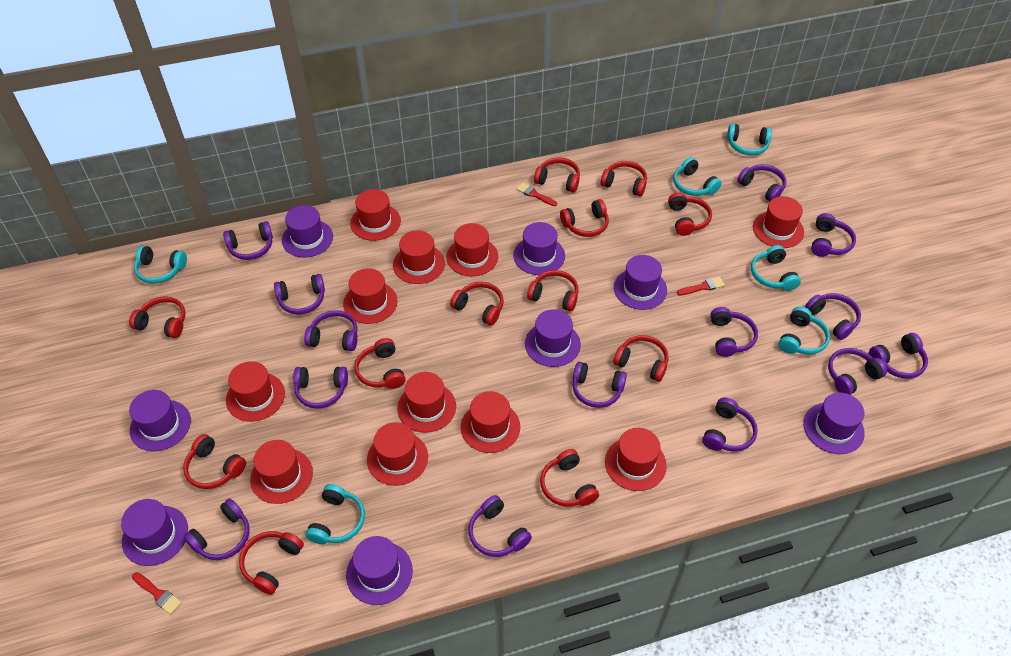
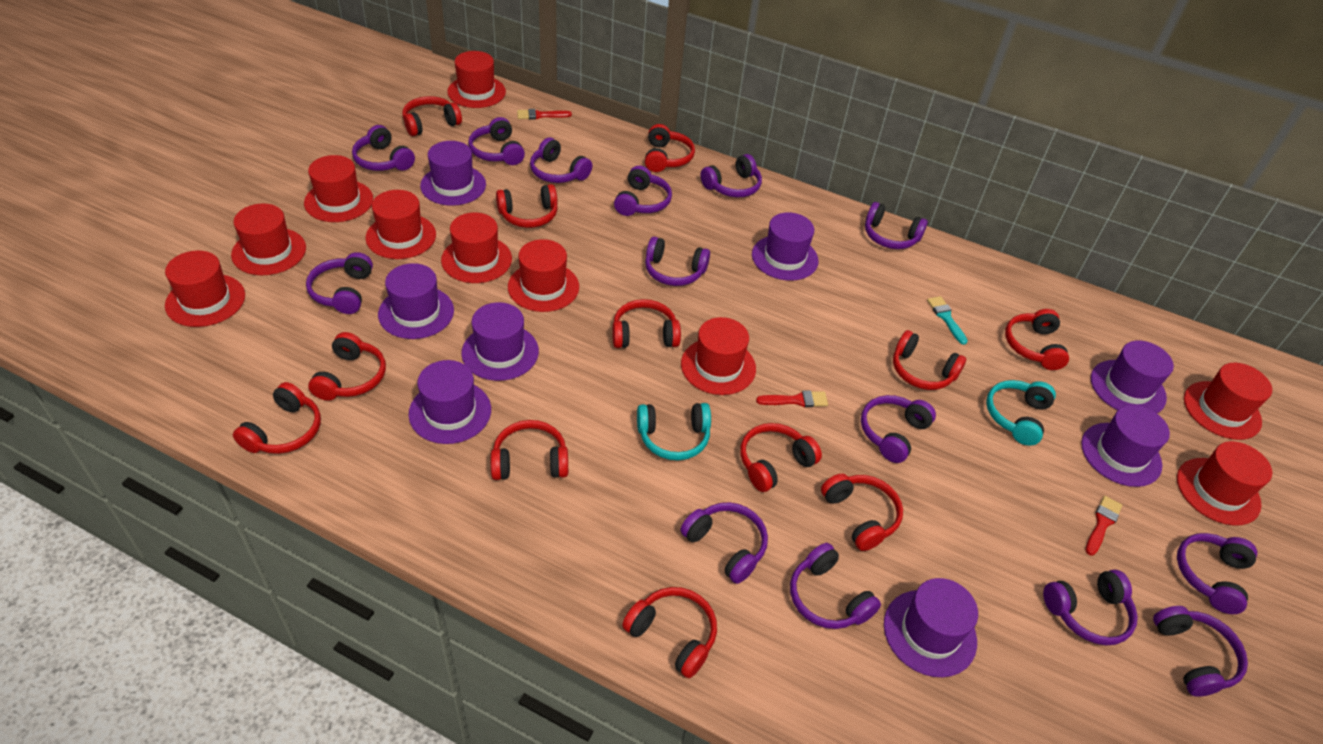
red hat: 11 -> 10
turquoise brush: 0 -> 1
turquoise headphones: 6 -> 2

